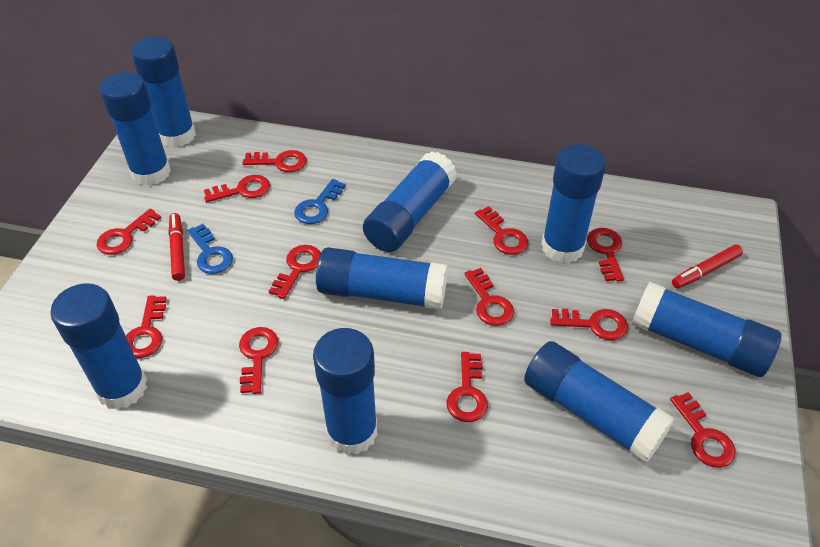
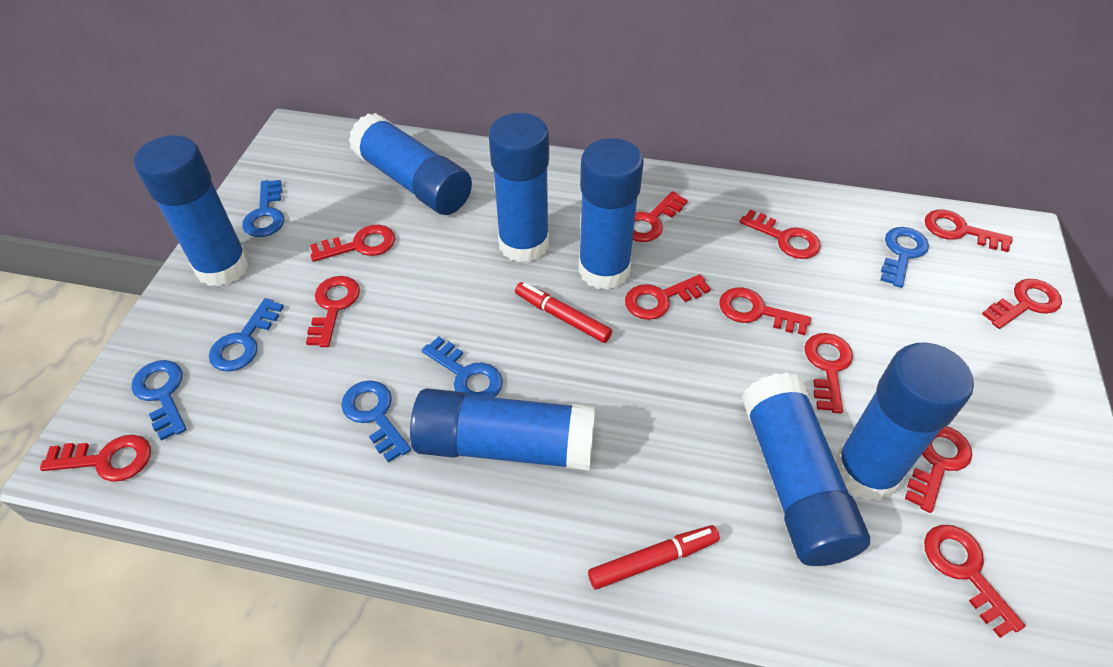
blue glue stick: 9 -> 7
blue key: 2 -> 6

